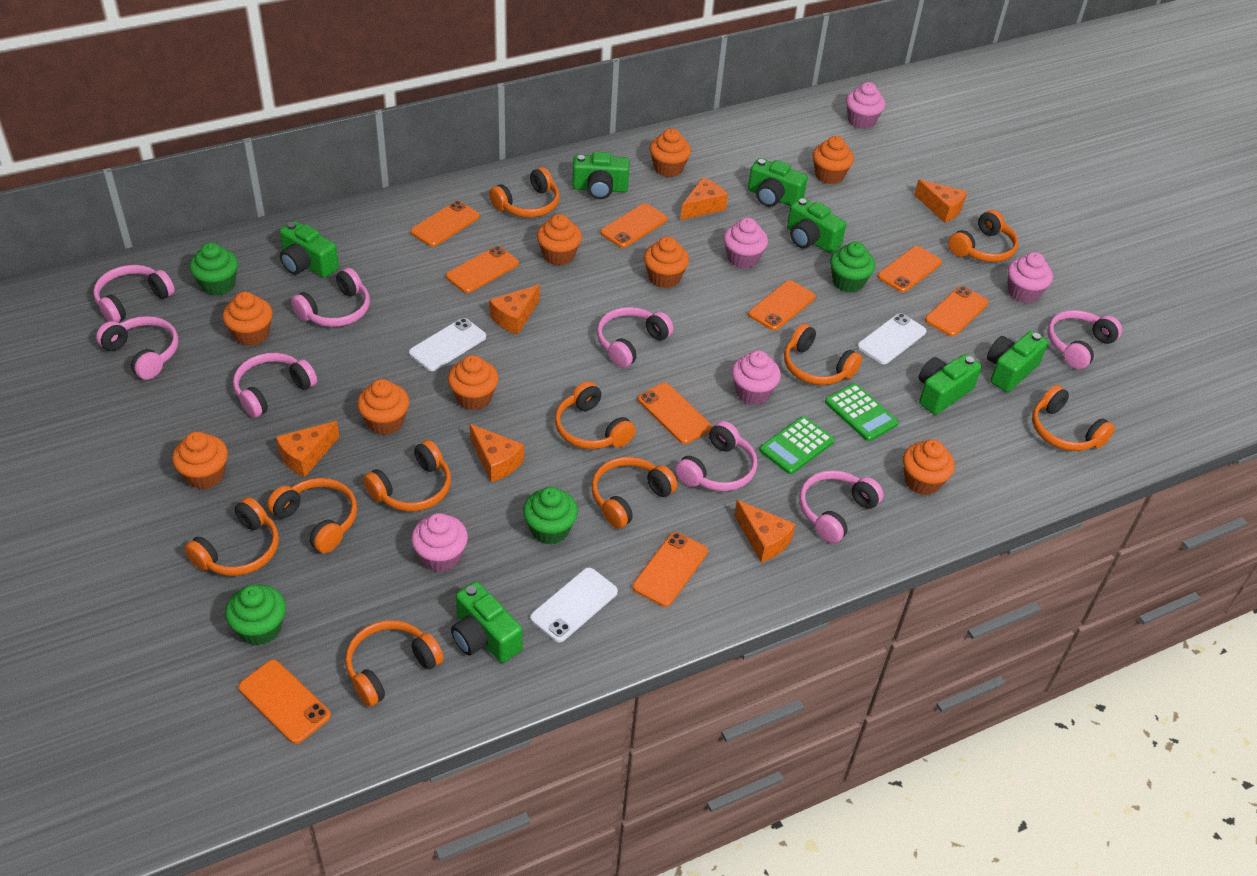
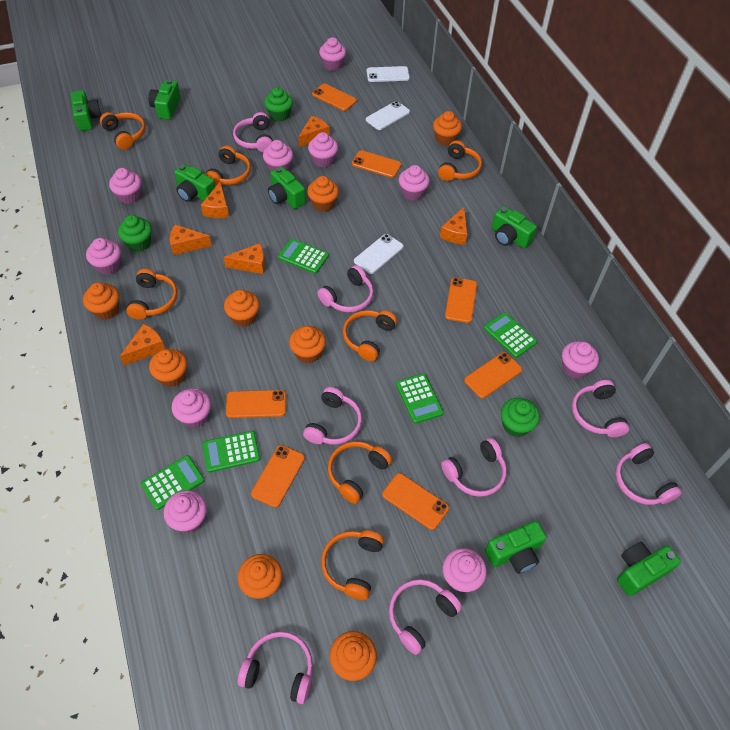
green calculator: 2 -> 5
green cupcake: 4 -> 3
orange cupcake: 9 -> 8
orange headphones: 10 -> 7
orange phone: 9 -> 7
pink cupcake: 5 -> 10

